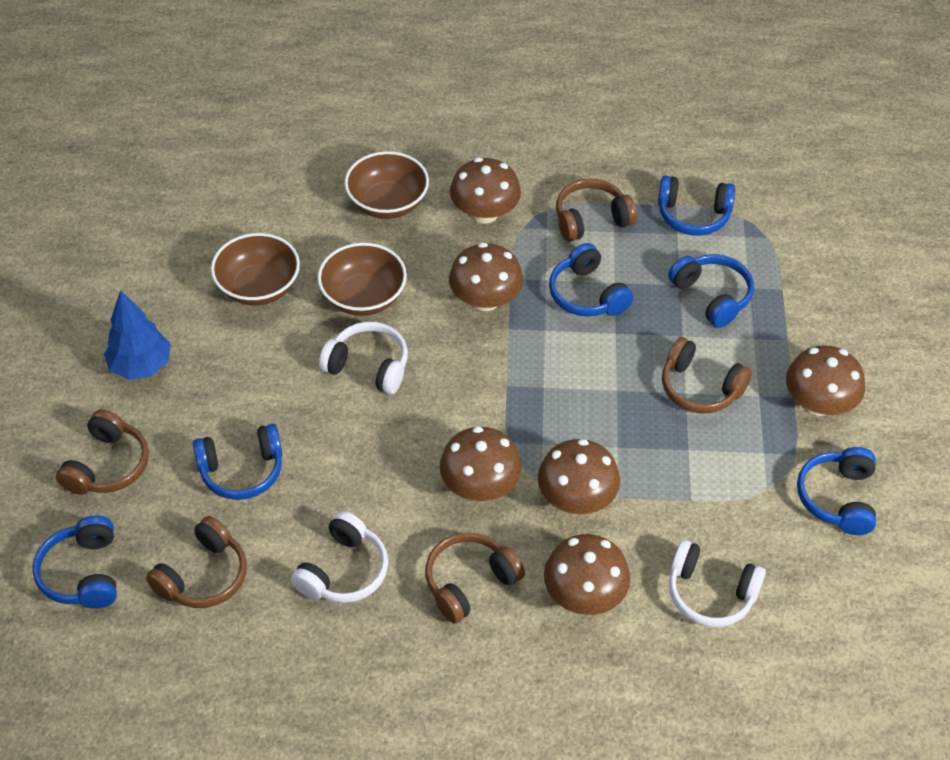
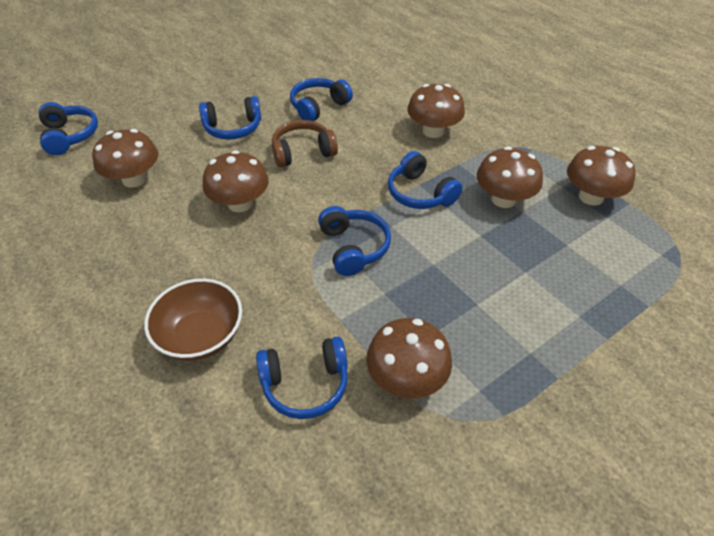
blue tree: 1 -> 0
brown bowl: 3 -> 1
brown headphones: 5 -> 1
white headphones: 3 -> 0

